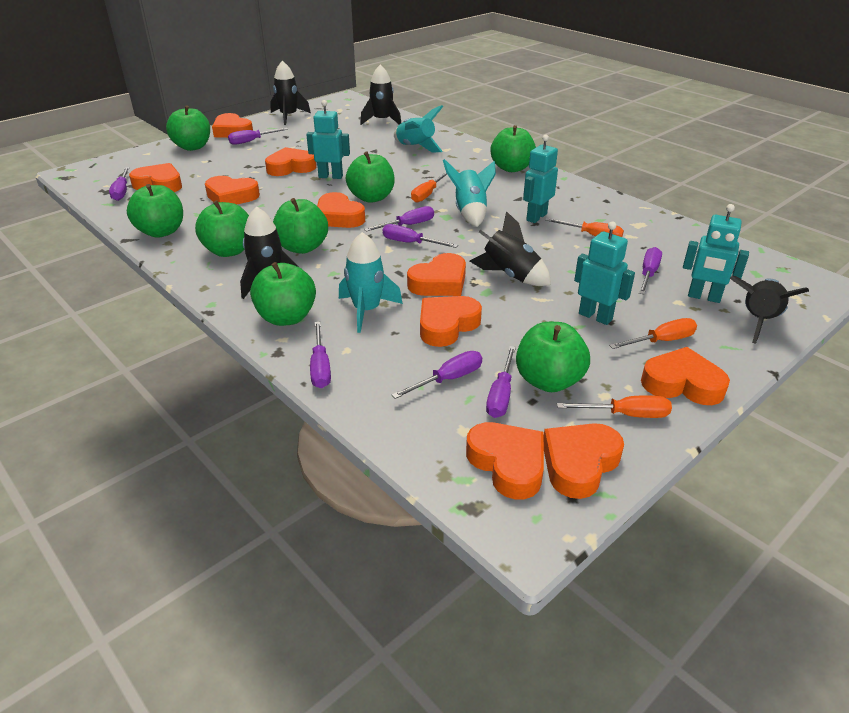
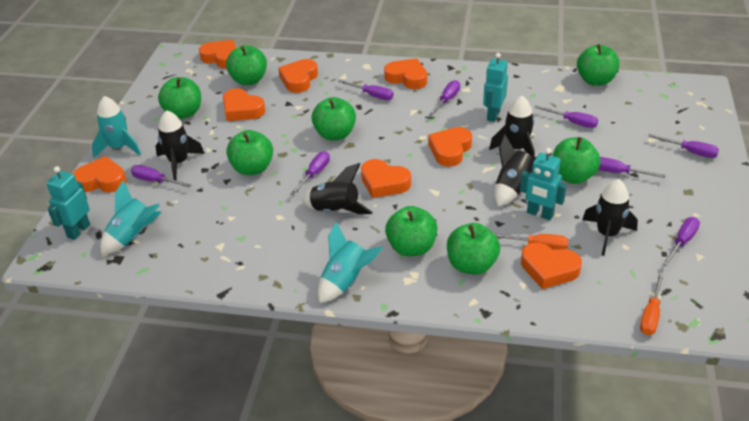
orange heart: 10 -> 8
orange screwdriver: 4 -> 2
turquoise robot: 4 -> 3

